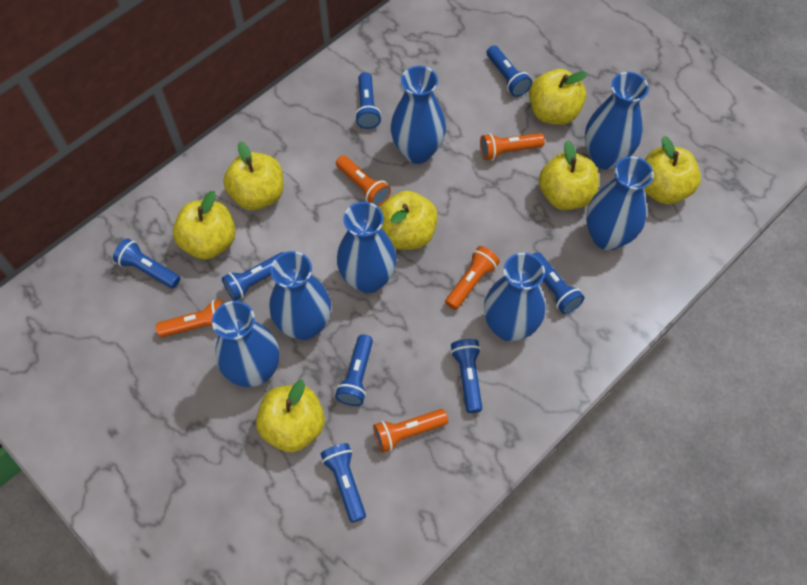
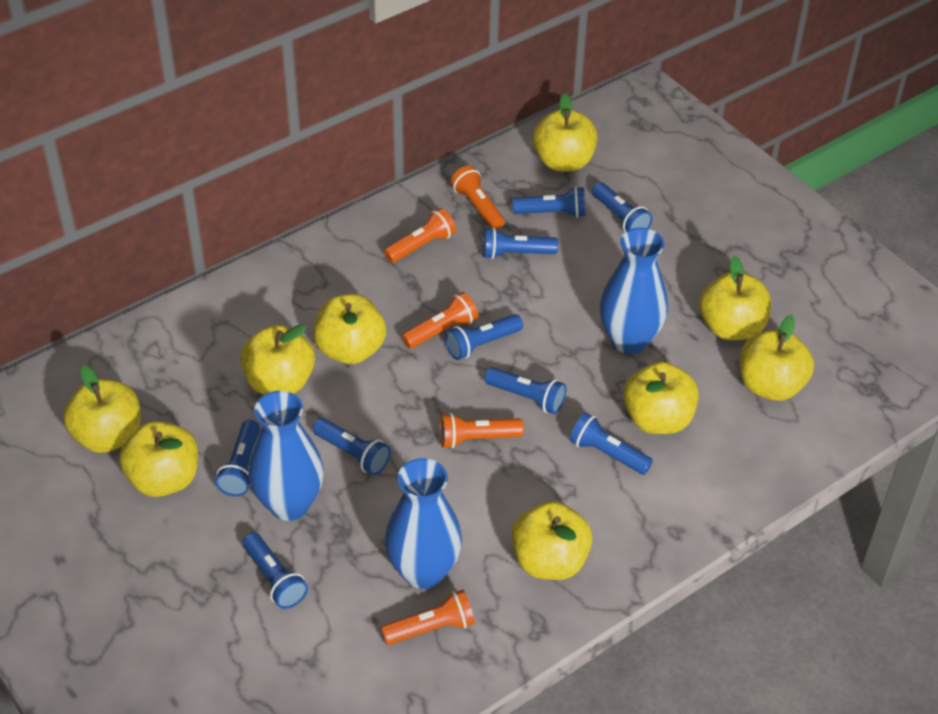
blue flashlight: 8 -> 9
blue vase: 7 -> 3
yellow apple: 7 -> 9

